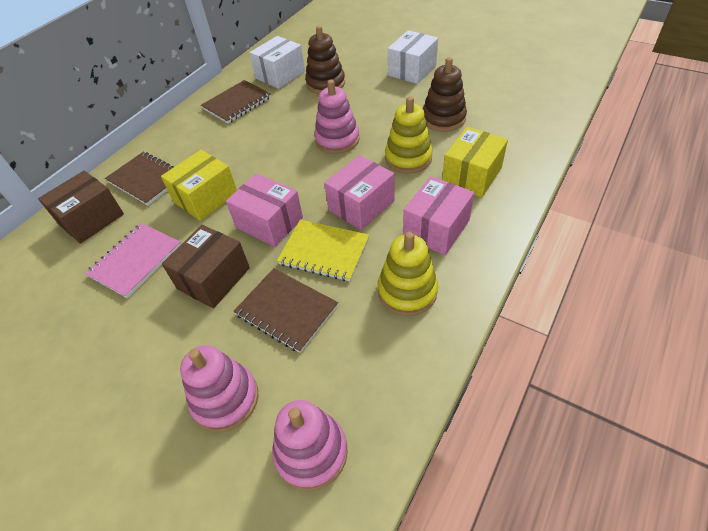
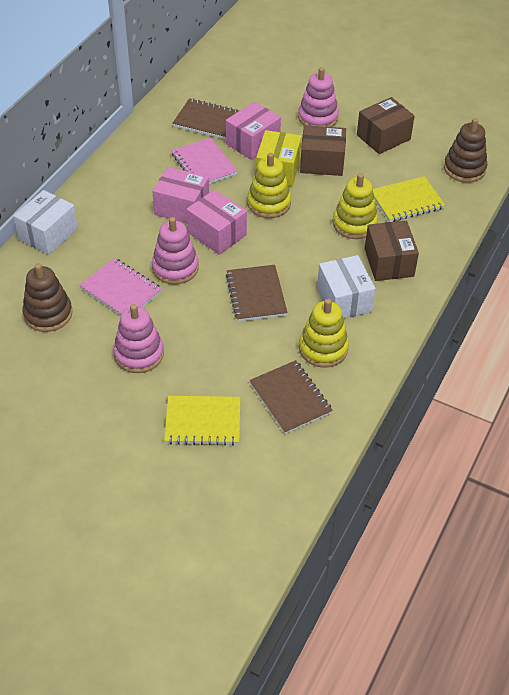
brown box: 2 -> 3
pink notebook: 1 -> 2
yellow box: 2 -> 1
yellow notebook: 1 -> 2
yellow stacking toy: 2 -> 3

